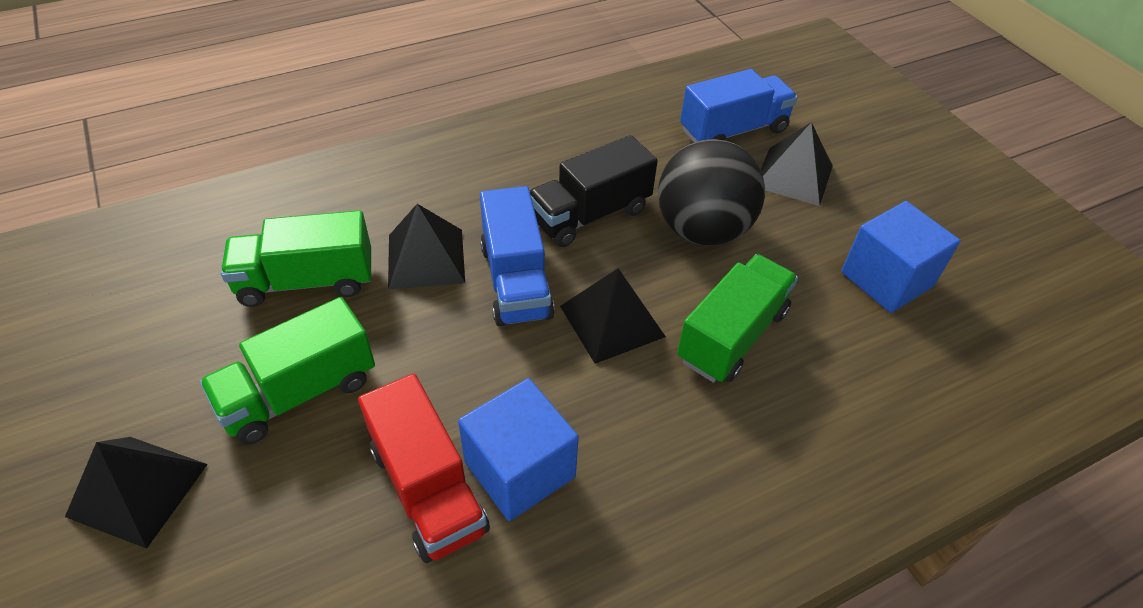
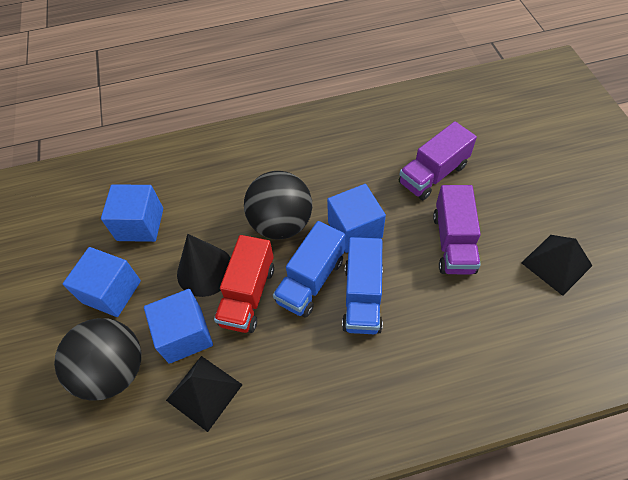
black ball: 1 -> 2
black cone: 0 -> 1
black pyramid: 4 -> 2
black truck: 1 -> 0
blue cube: 2 -> 4
green truck: 3 -> 0
purple truck: 0 -> 2

